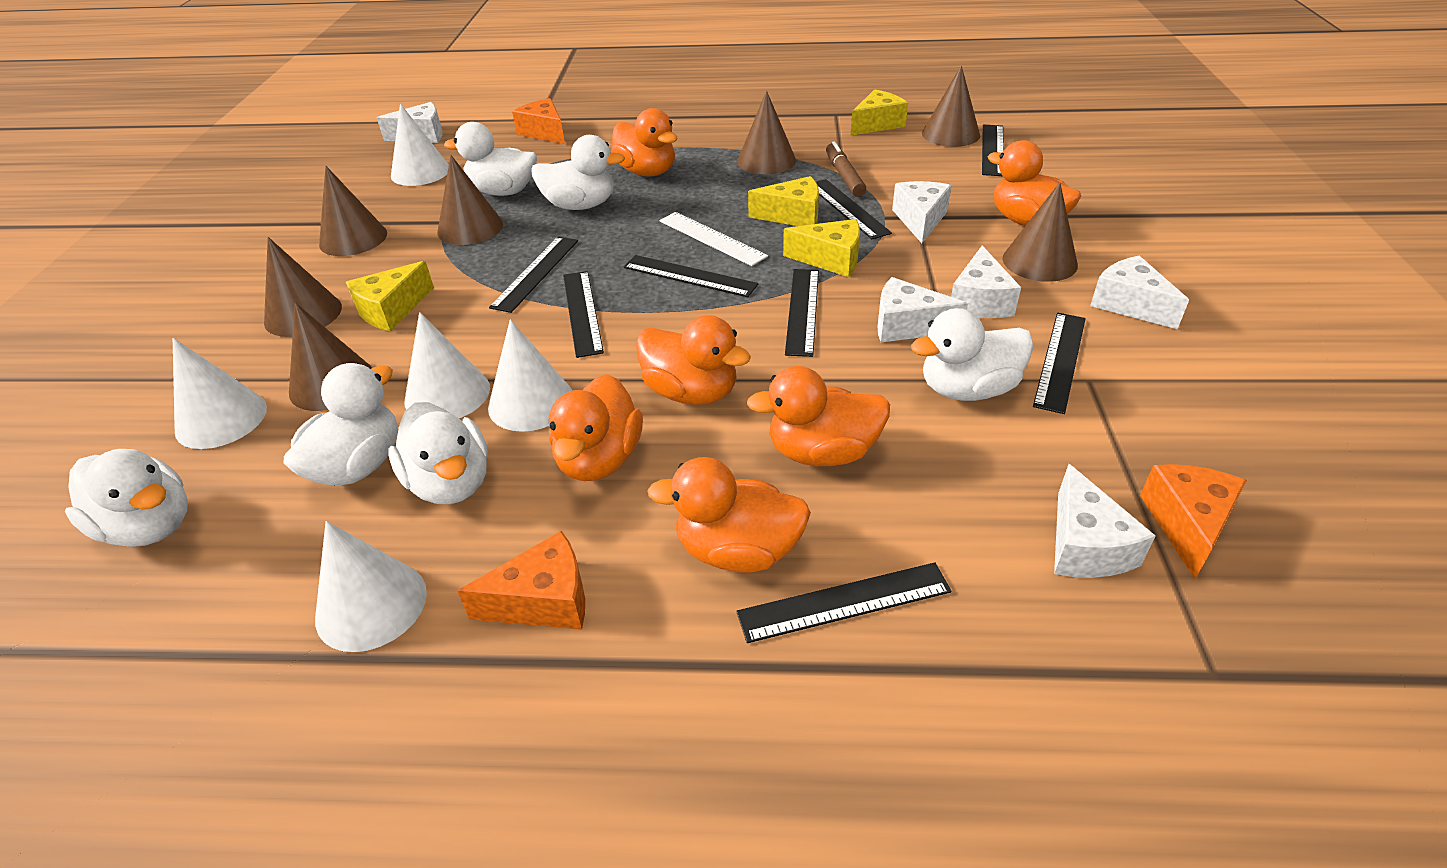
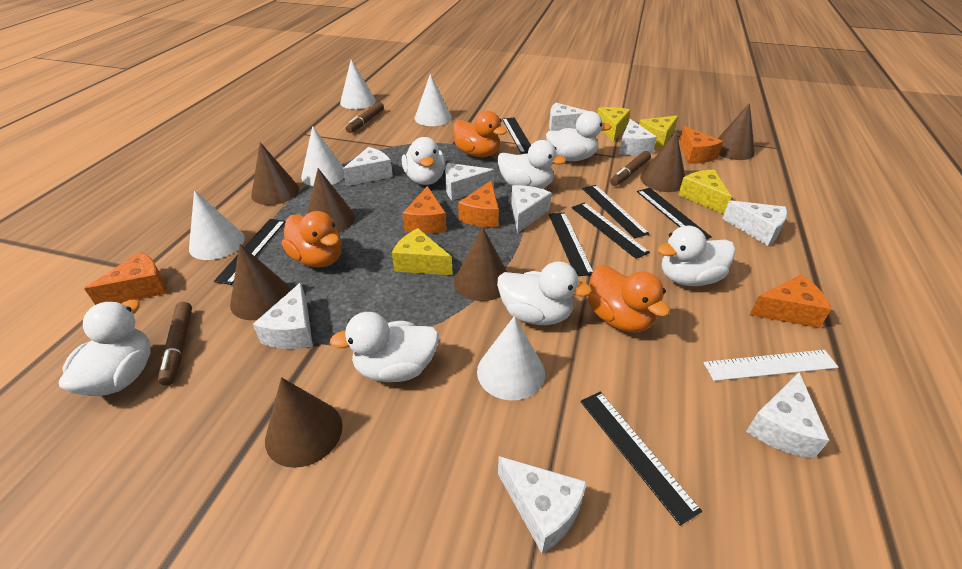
black ruler: 8 -> 7
brown marker: 1 -> 3
orange cheese: 3 -> 5
orange duck: 6 -> 3
white cheese: 6 -> 9
white duck: 6 -> 7

